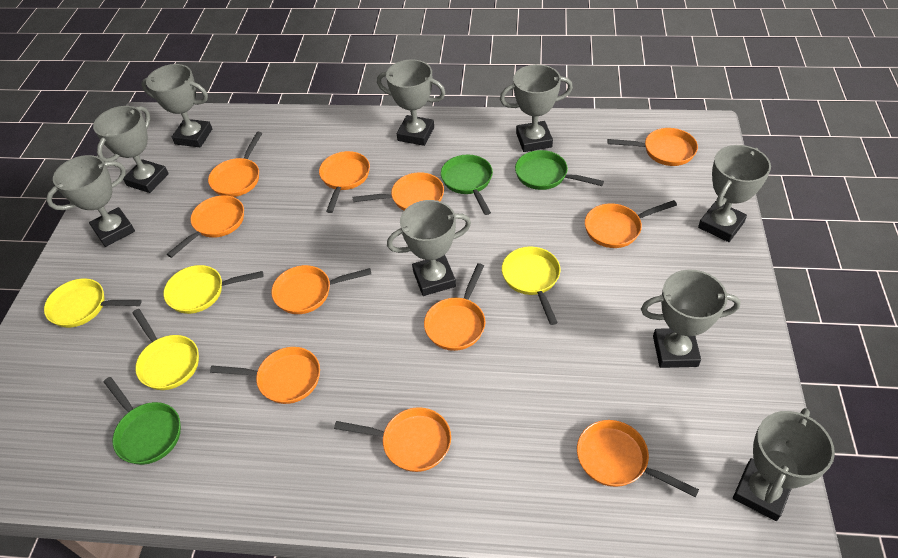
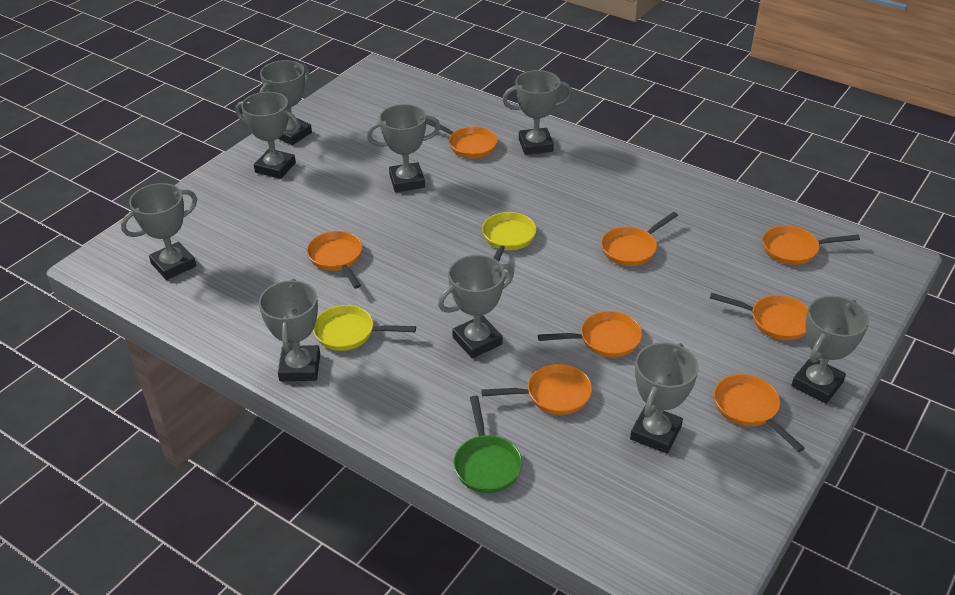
green pan: 3 -> 1
orange pan: 11 -> 8
yellow pan: 4 -> 2

